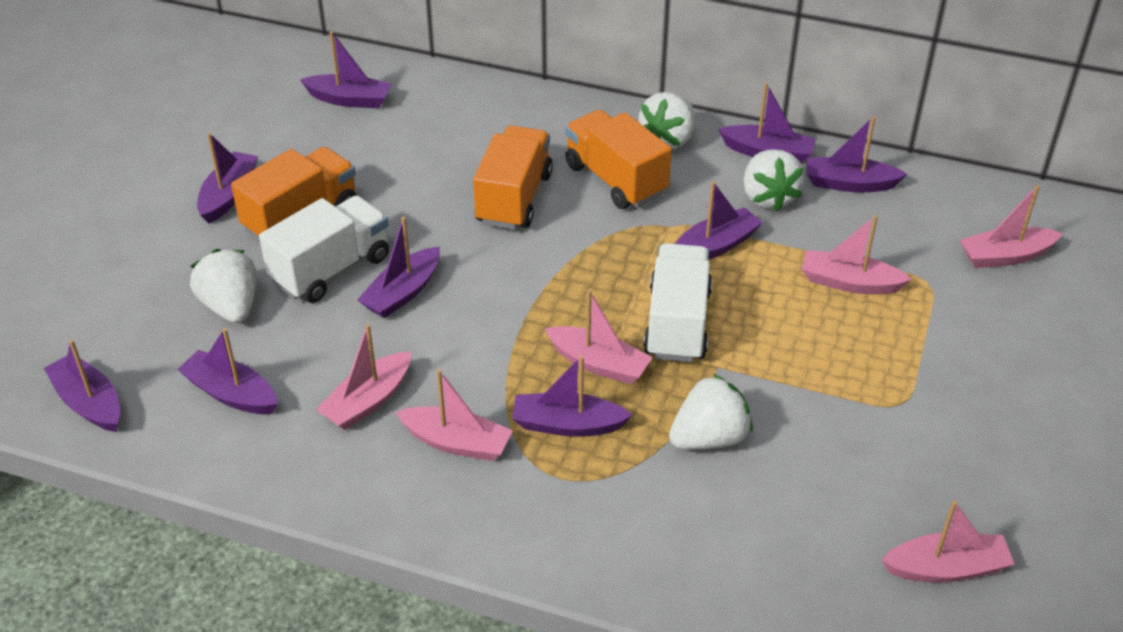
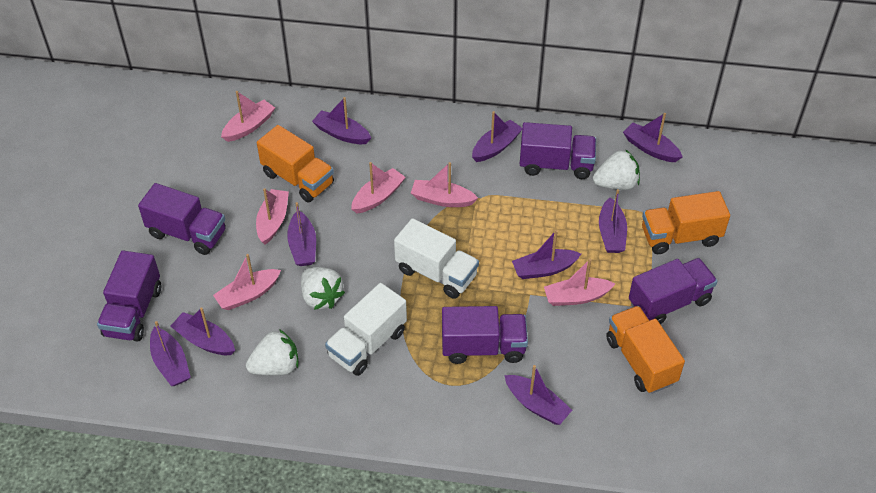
purple truck: 0 -> 5
white strawberry: 4 -> 3

